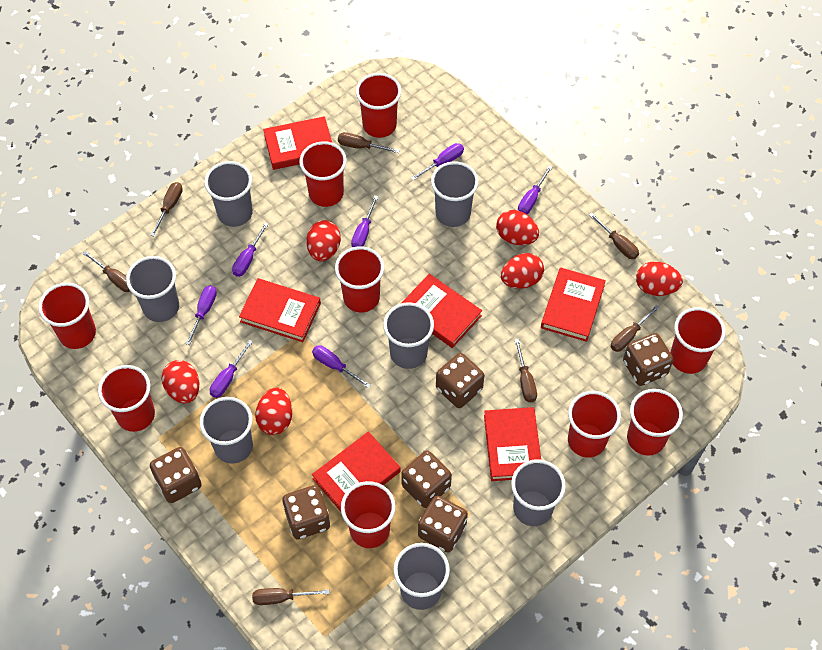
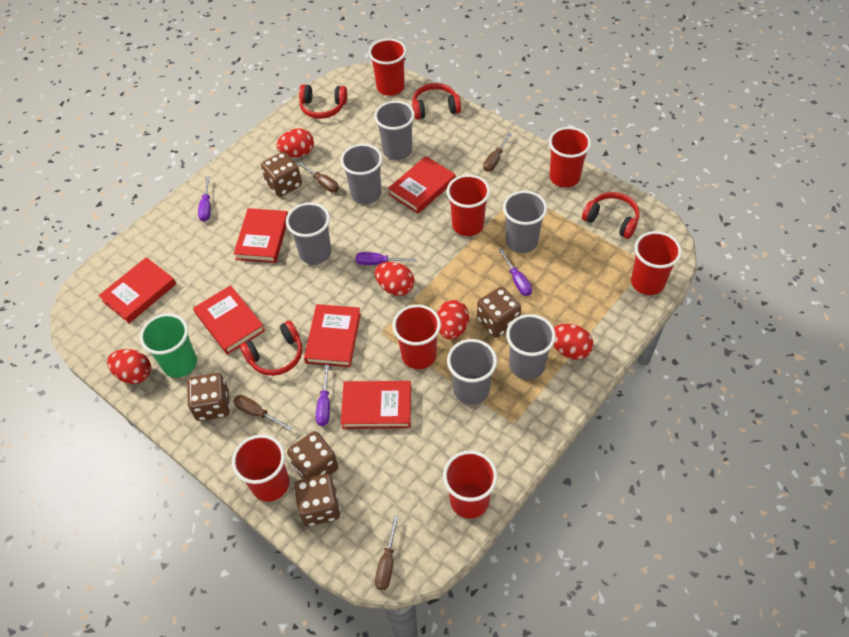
brown dice: 6 -> 5
brown screwdriver: 7 -> 4
green cup: 0 -> 1
grey cup: 7 -> 6
purple screwdriver: 7 -> 4
red cup: 9 -> 7
red egg: 6 -> 5
red headphones: 0 -> 4

